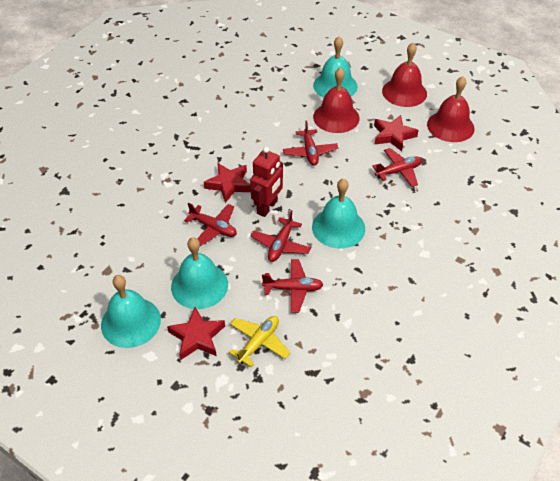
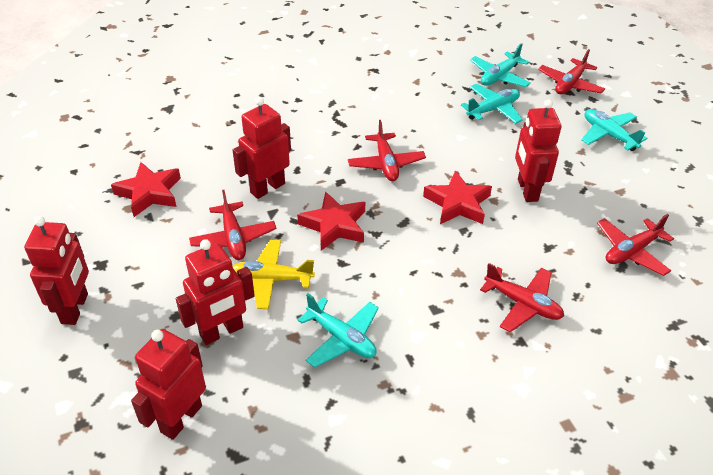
red bell: 3 -> 0
red robot: 1 -> 5
turquoise bell: 4 -> 0
turquoise plane: 0 -> 4

